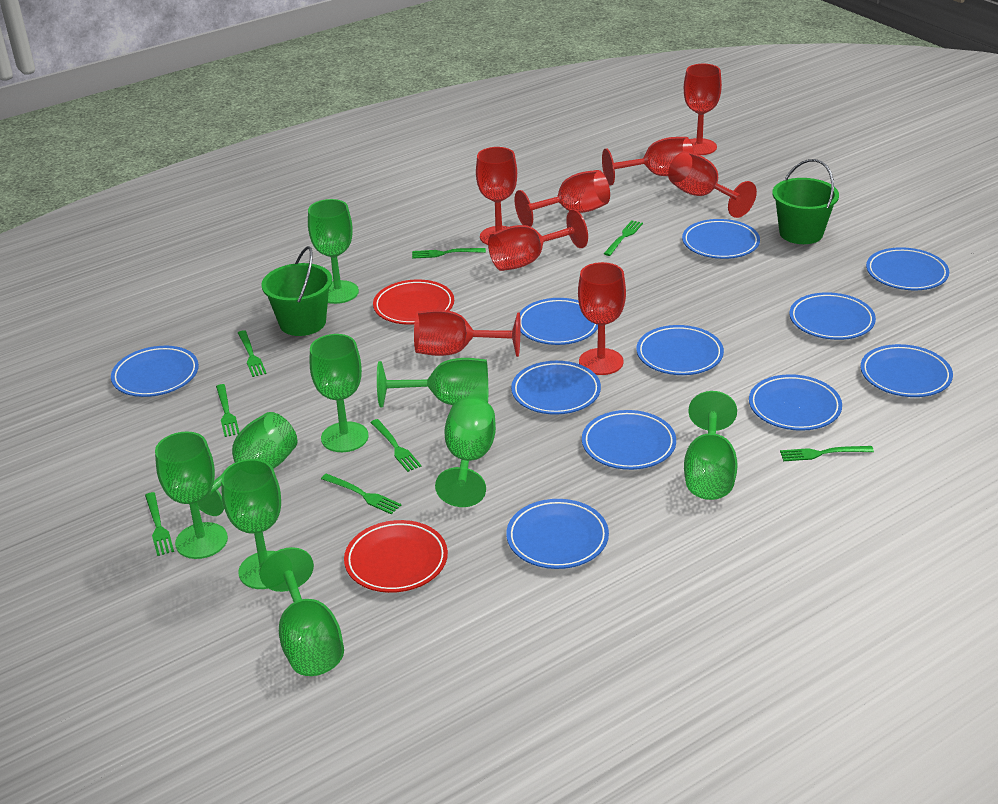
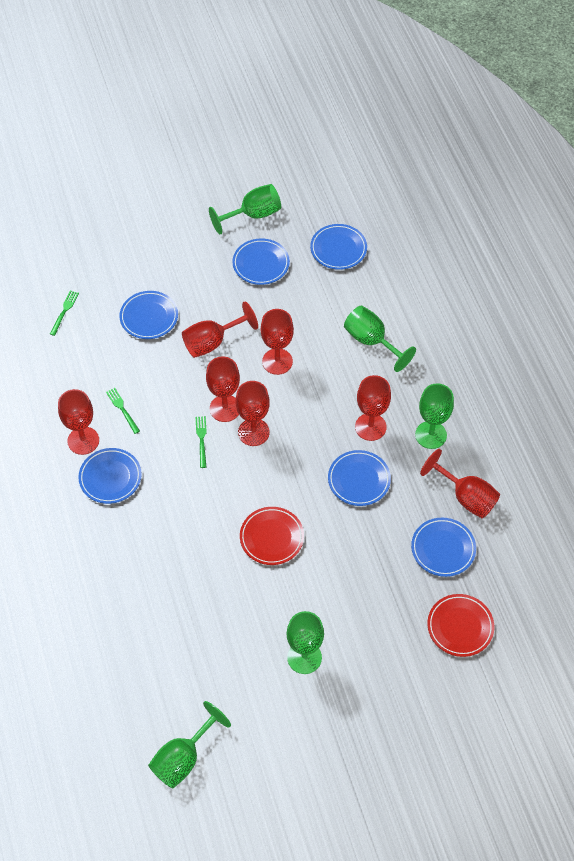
blue plate: 11 -> 6
green bucket: 2 -> 0
green fork: 8 -> 3
green goblet: 9 -> 5
red goblet: 8 -> 7

